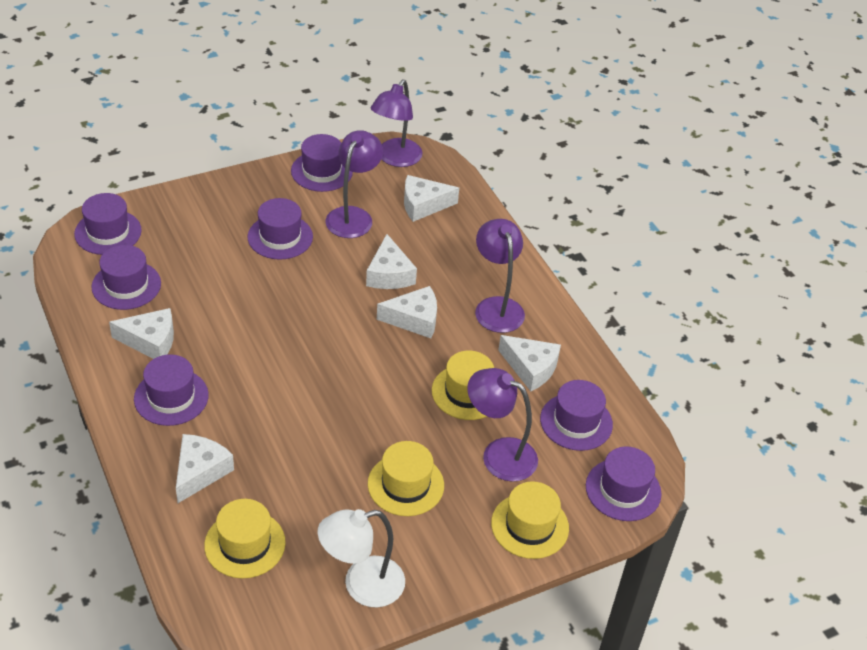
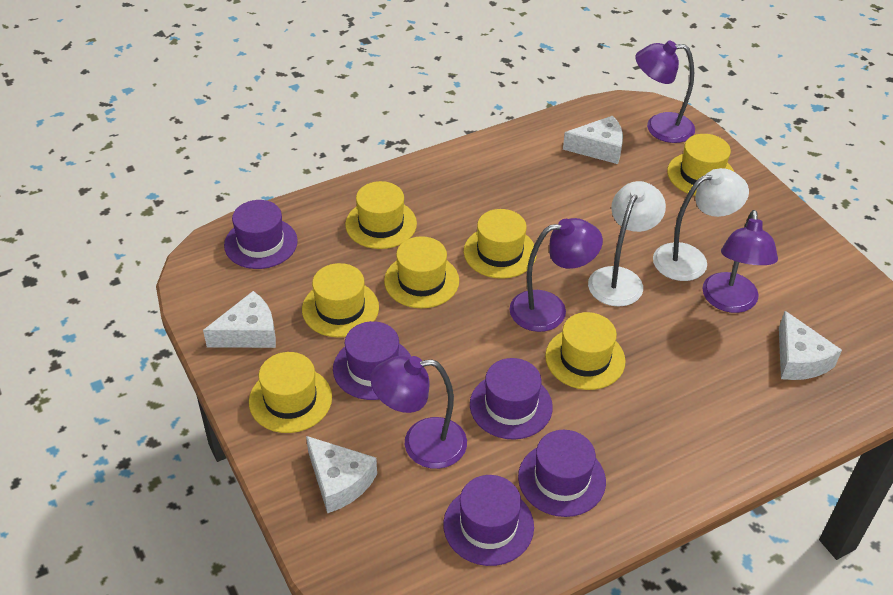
purple hat: 7 -> 5
white cheese: 6 -> 4
white lamp: 1 -> 2
yellow hat: 4 -> 7

